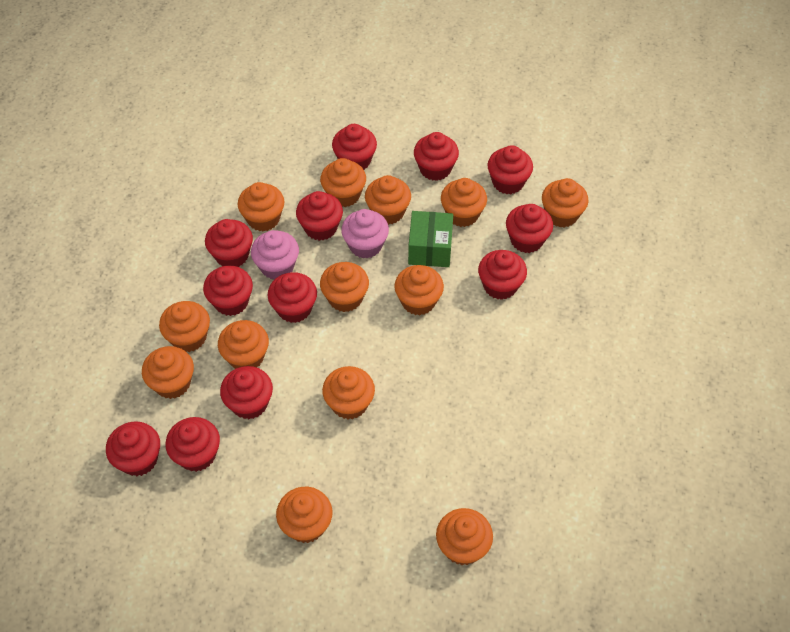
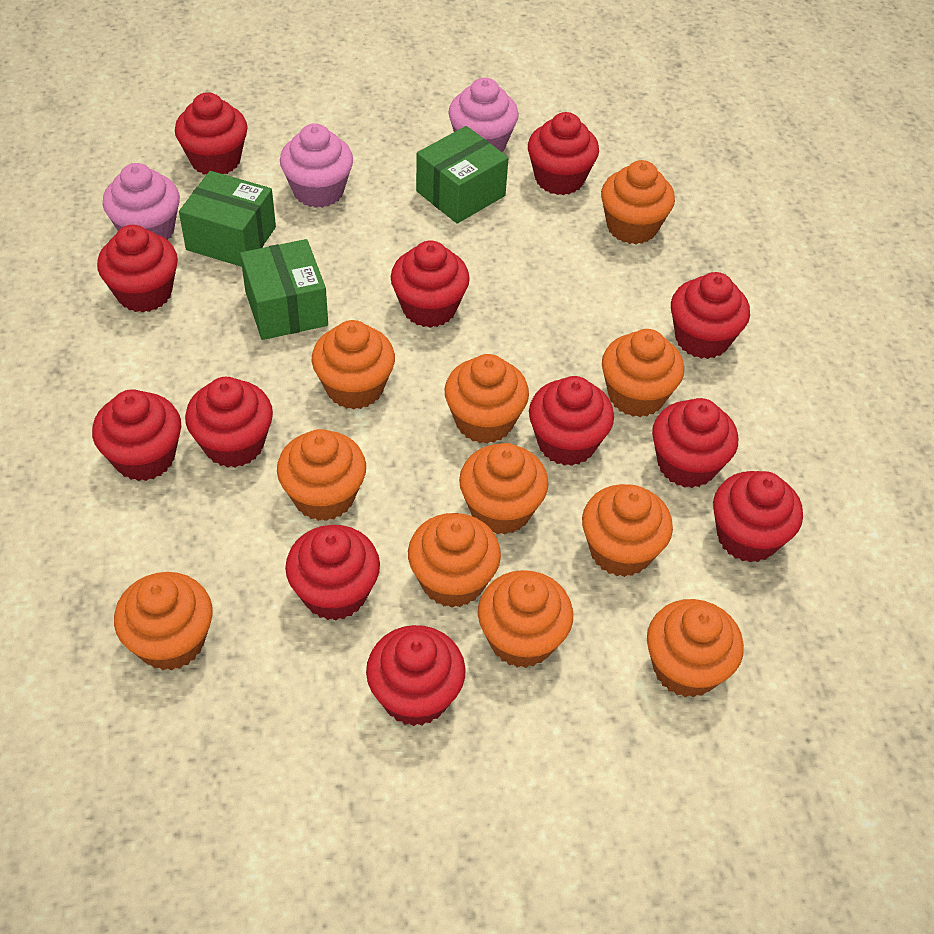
green box: 1 -> 3
orange cupcake: 13 -> 11
pink cupcake: 2 -> 3

